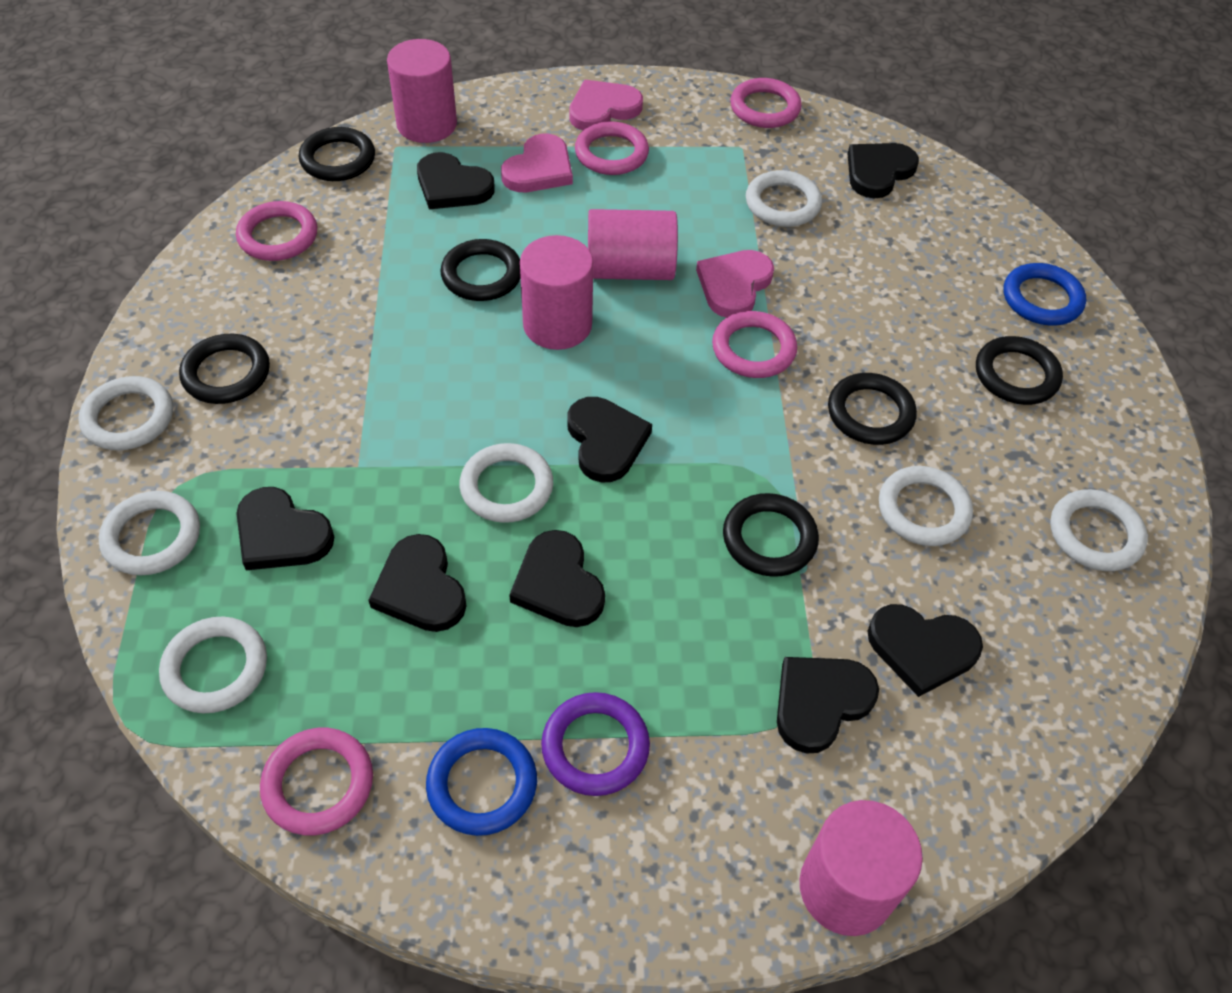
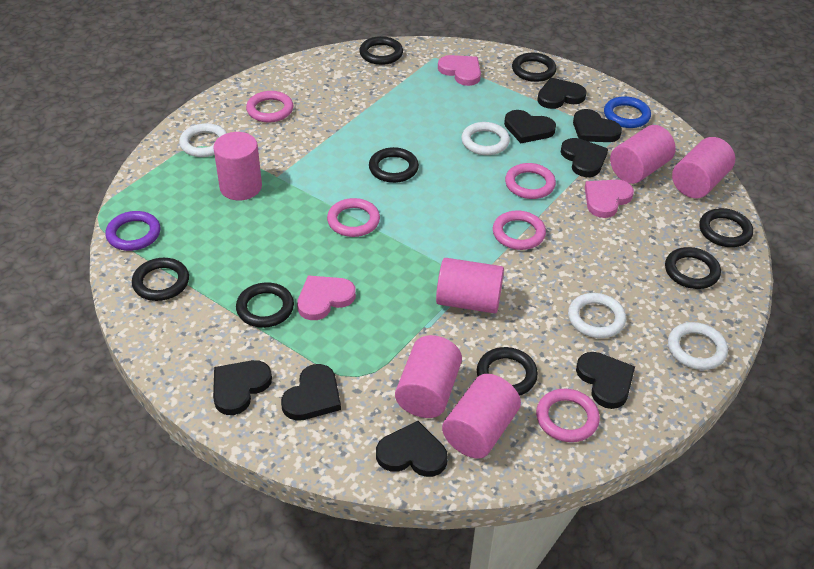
black ring: 6 -> 8
blue ring: 2 -> 1
pink cylinder: 4 -> 6
white ring: 7 -> 4

